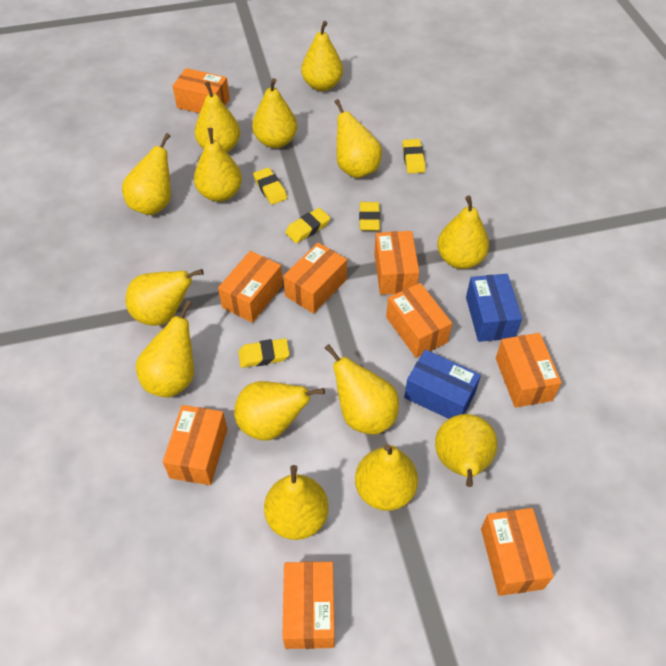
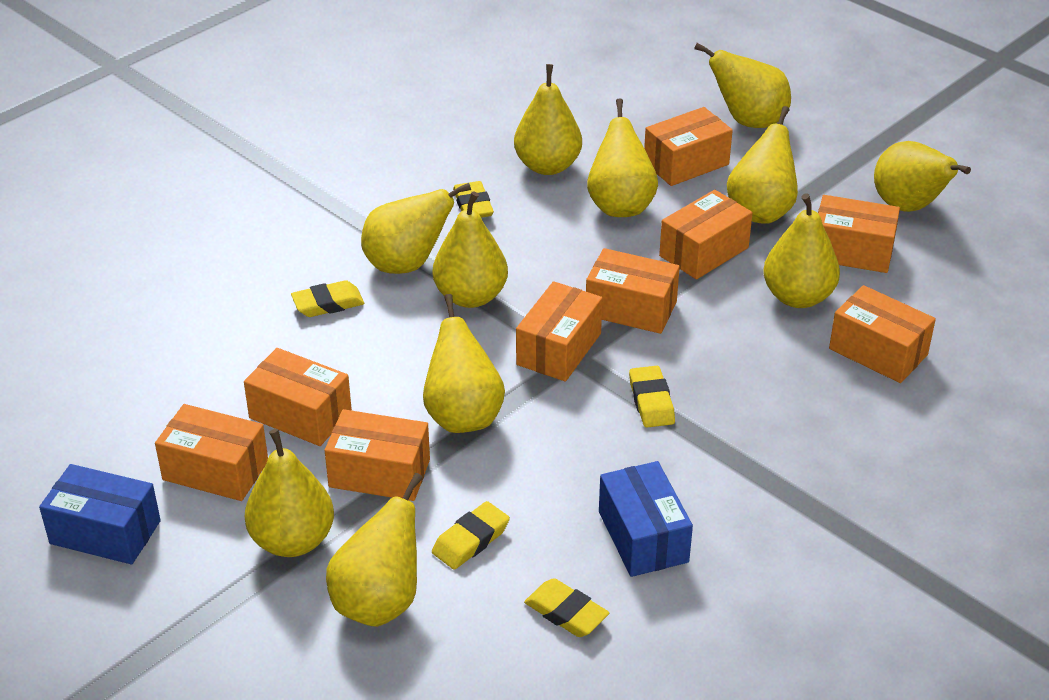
yellow pear: 14 -> 11

